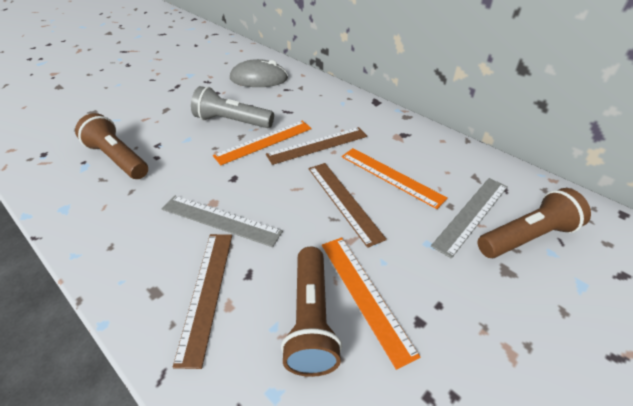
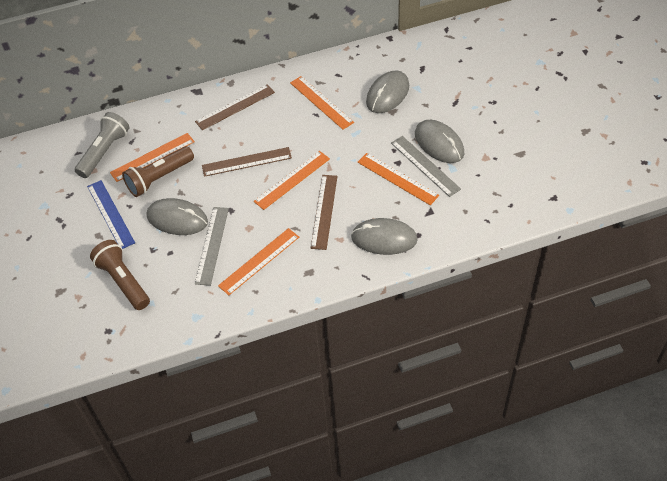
blue ruler: 0 -> 1
brown flashlight: 3 -> 2
grey mouse: 1 -> 4
orange ruler: 3 -> 5

